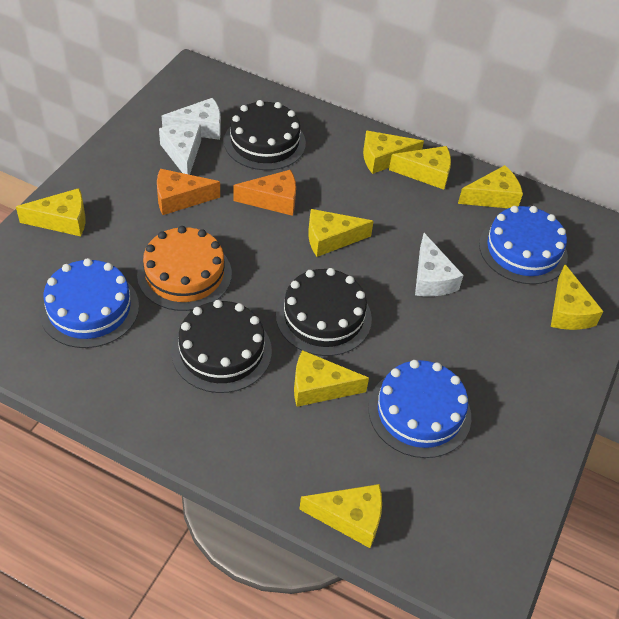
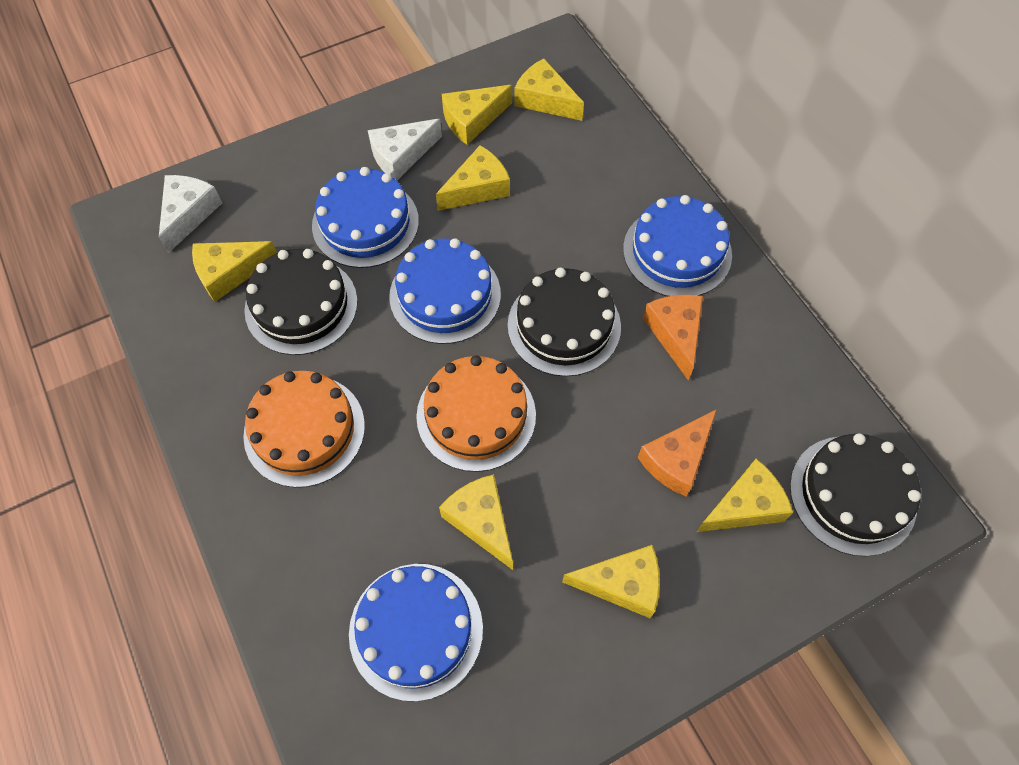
blue cake: 3 -> 4
orange cake: 1 -> 2
white cheese: 3 -> 2
yellow cheese: 8 -> 7

